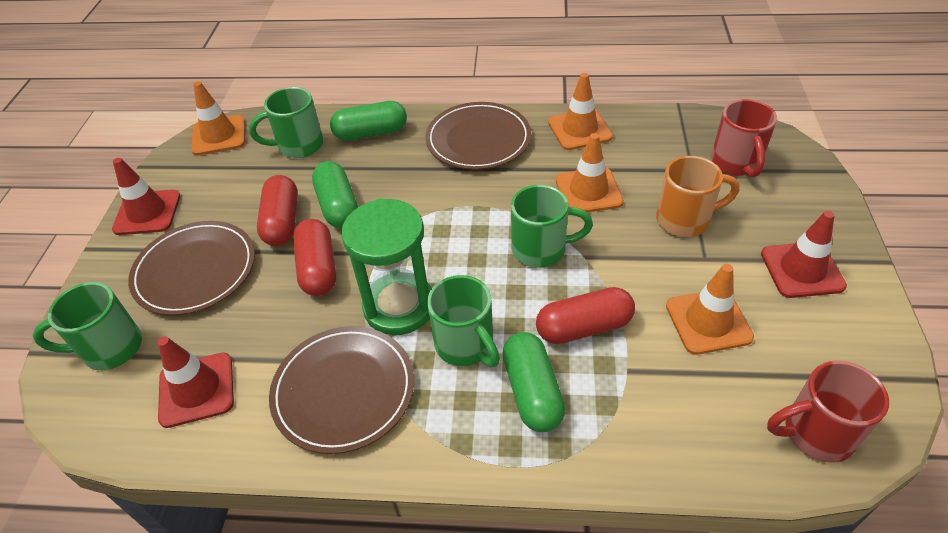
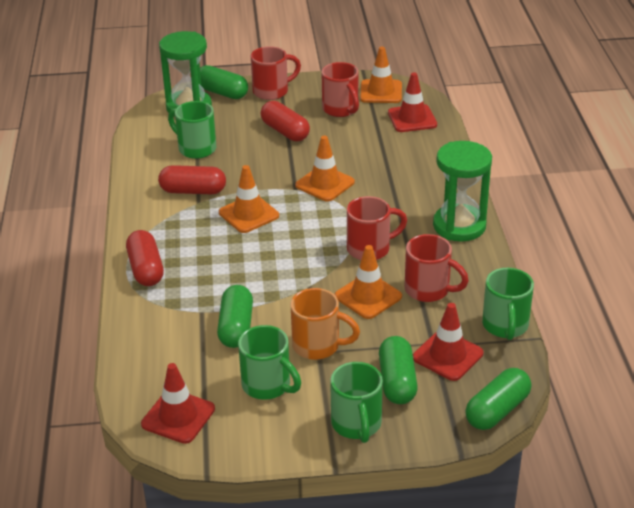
brown plate: 3 -> 0
green capsule: 3 -> 4
green hourglass: 1 -> 2
red mug: 2 -> 4

